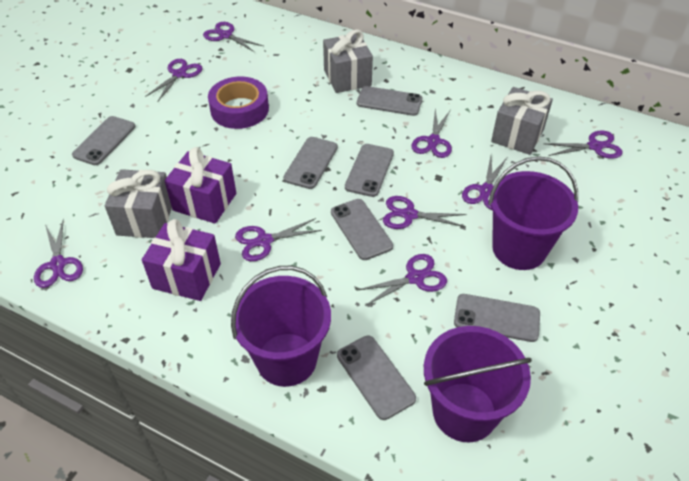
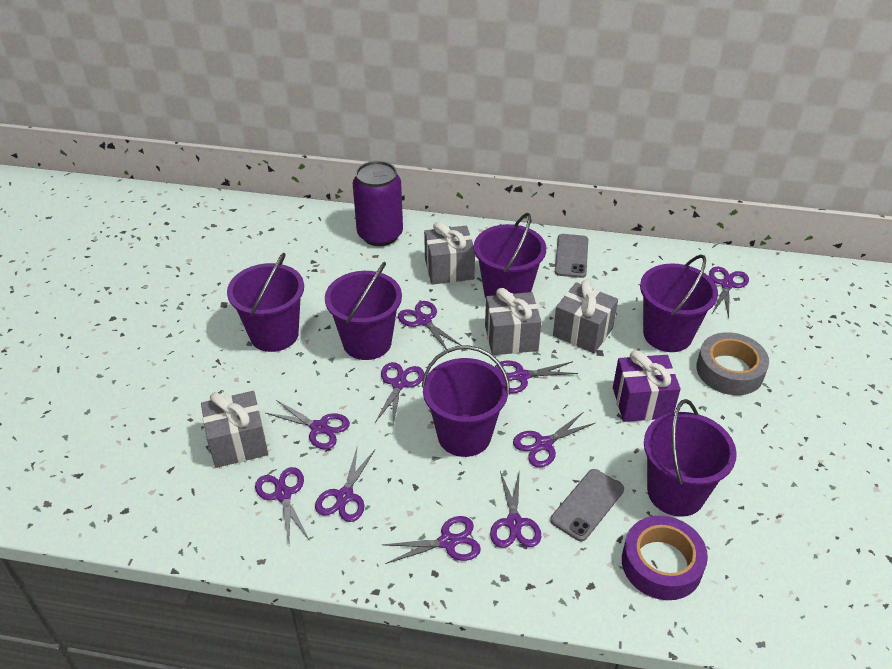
grey gift: 3 -> 4
grey phone: 7 -> 2
grey tape: 0 -> 1
purple bucket: 3 -> 6
purple can: 0 -> 1
purple gift: 2 -> 1
purple scissors: 9 -> 10

